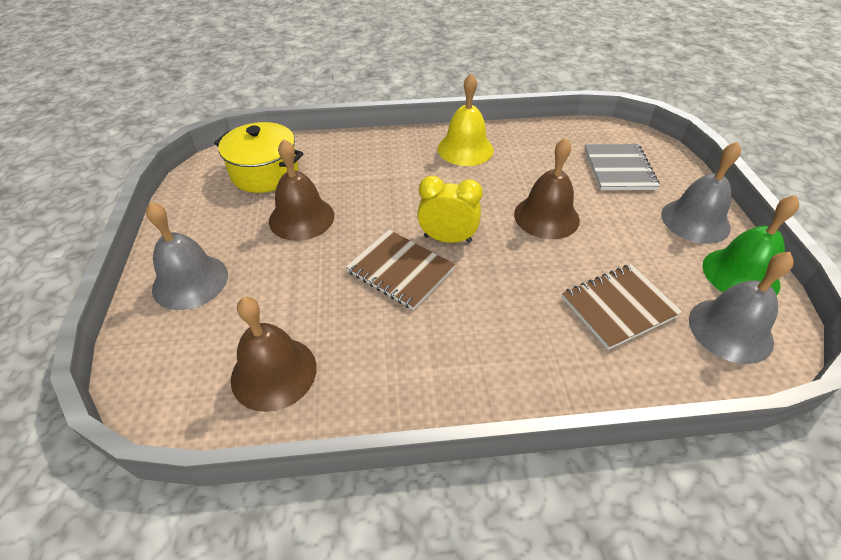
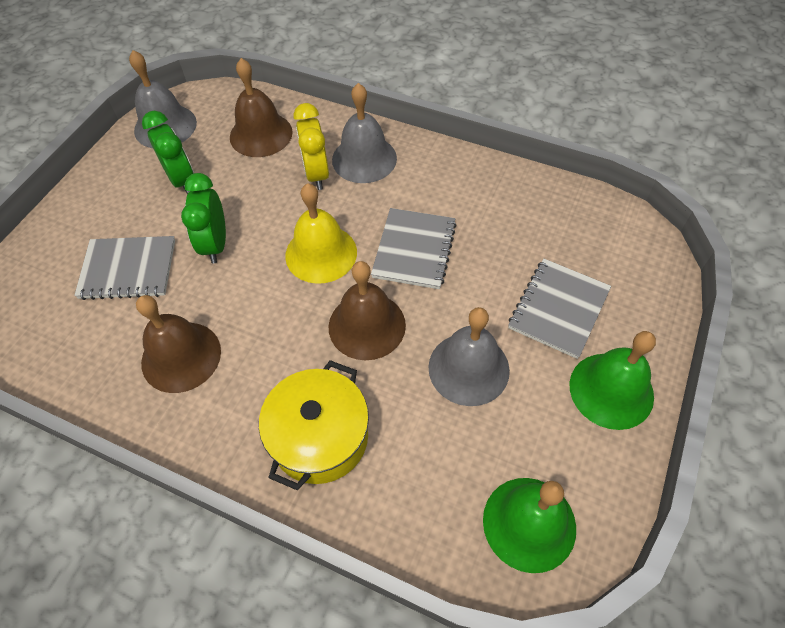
brown notebook: 2 -> 0
green bell: 1 -> 2
green clock: 0 -> 2
grey notebook: 1 -> 3

